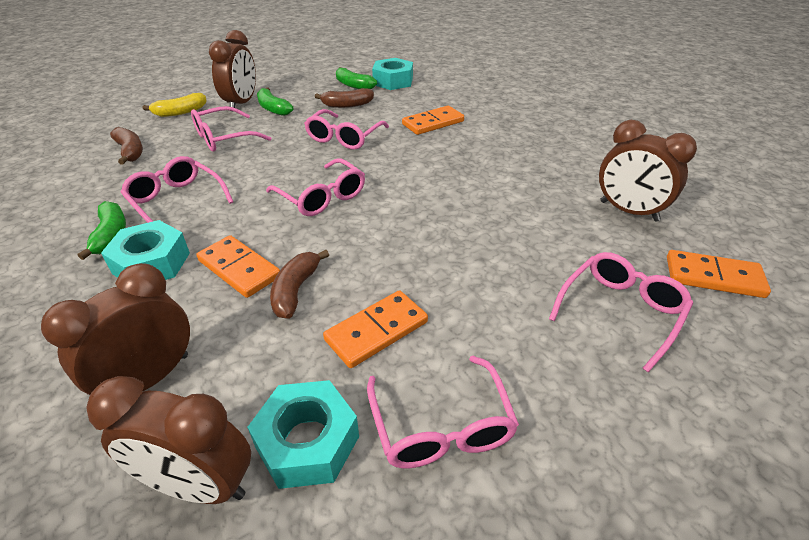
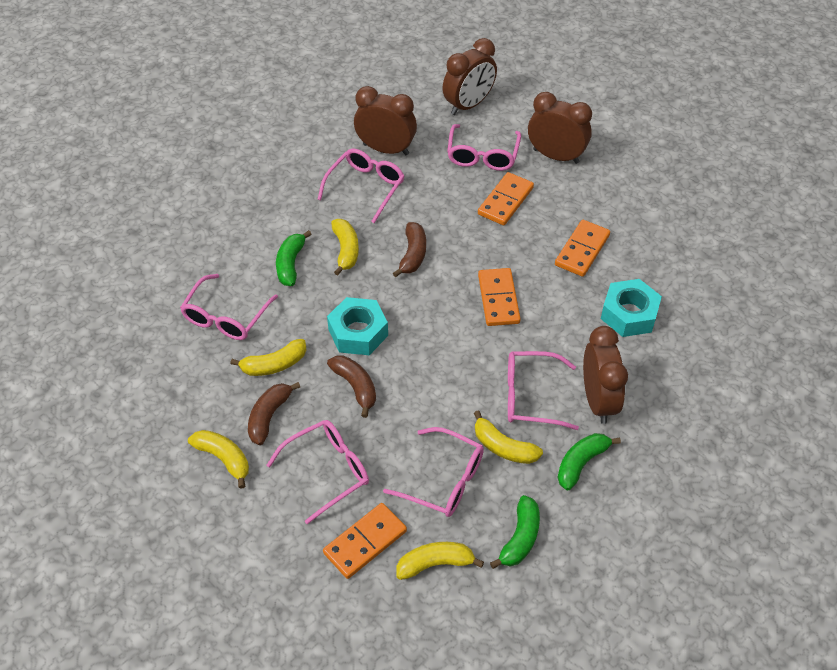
turquoise nut: 3 -> 2
yellow banana: 1 -> 5

